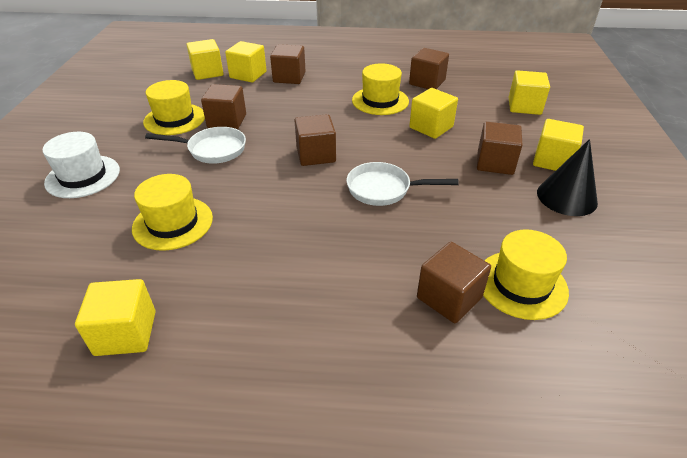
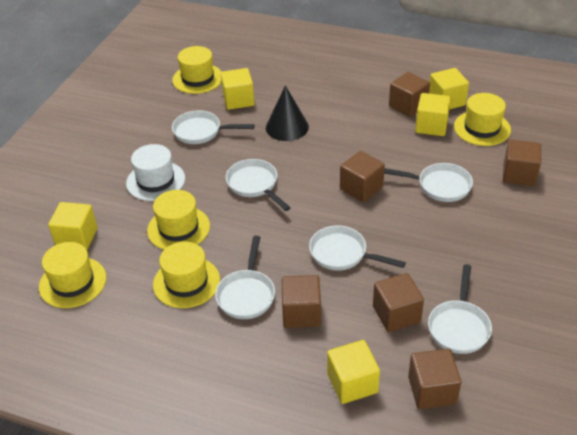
white pan: 2 -> 6
yellow cube: 6 -> 5
yellow hat: 4 -> 5

